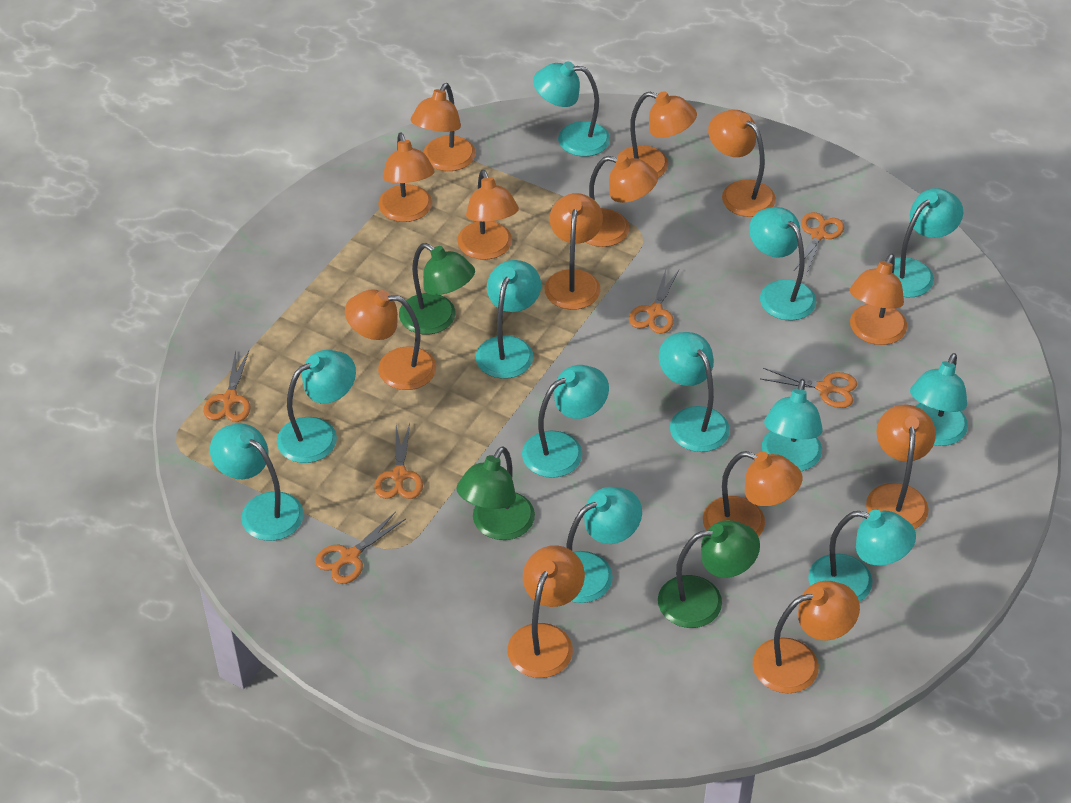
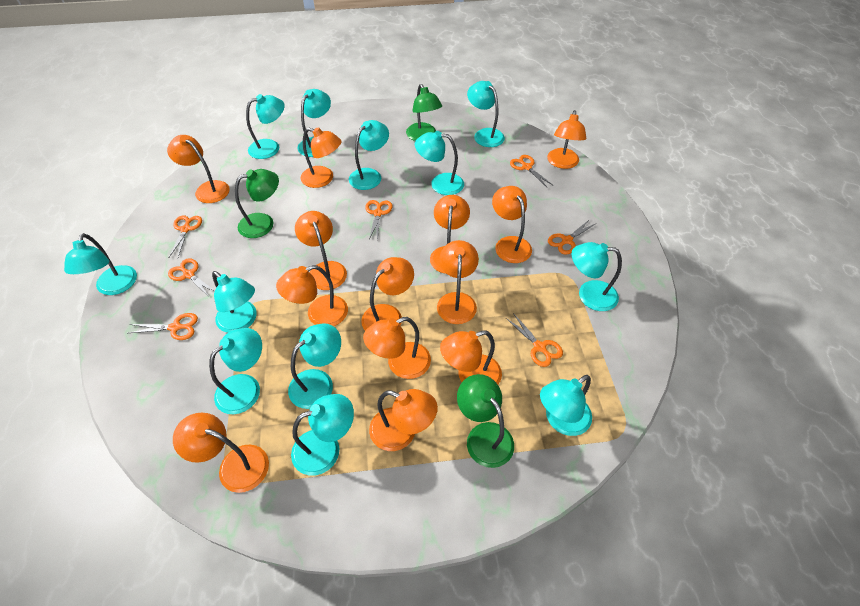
orange scissors: 6 -> 7

